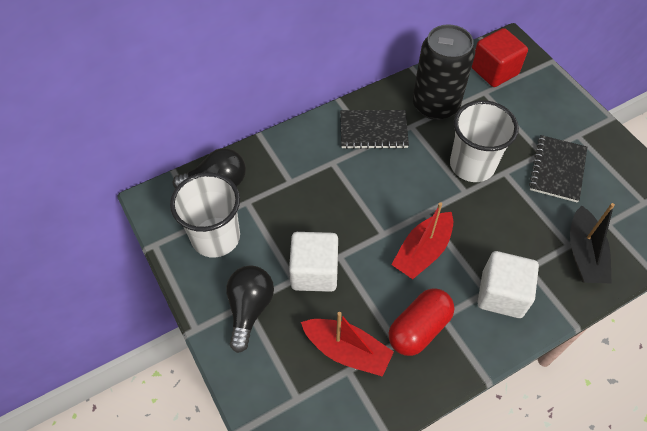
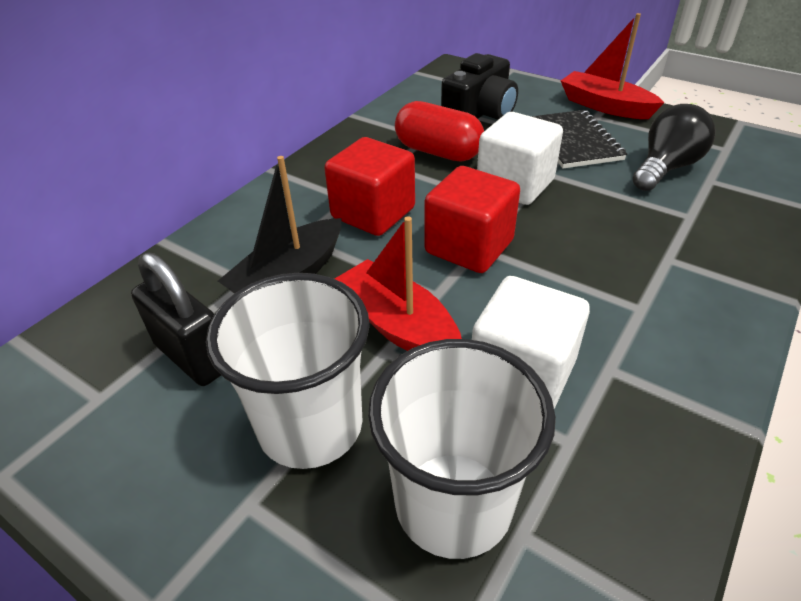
black camera: 0 -> 1
black can: 1 -> 0
black light bulb: 2 -> 1
black notebook: 2 -> 1
black padlock: 0 -> 1
red cube: 1 -> 2

